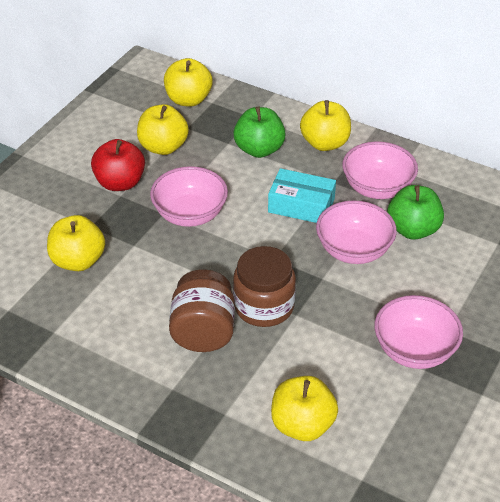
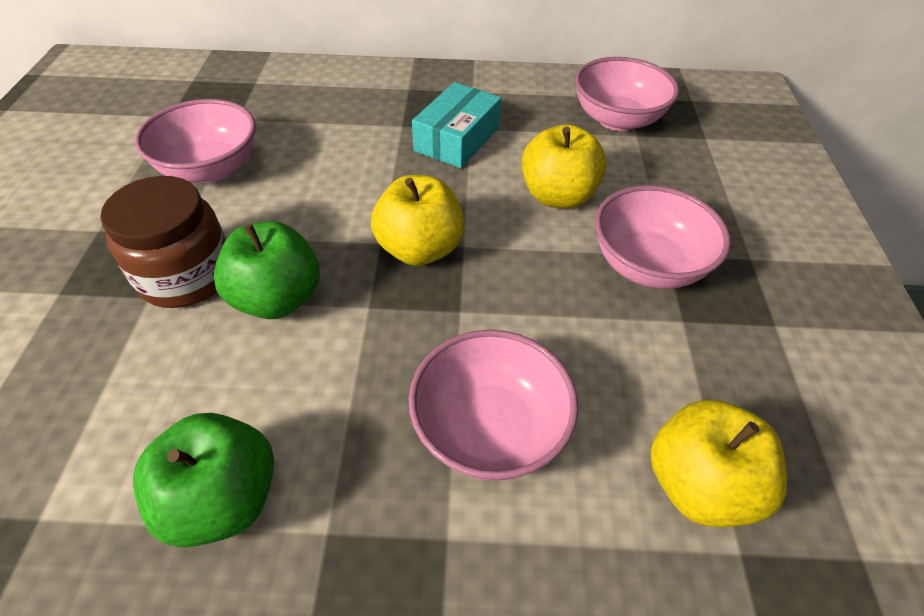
brown jar: 2 -> 1
red apple: 1 -> 0
yellow apple: 5 -> 3

